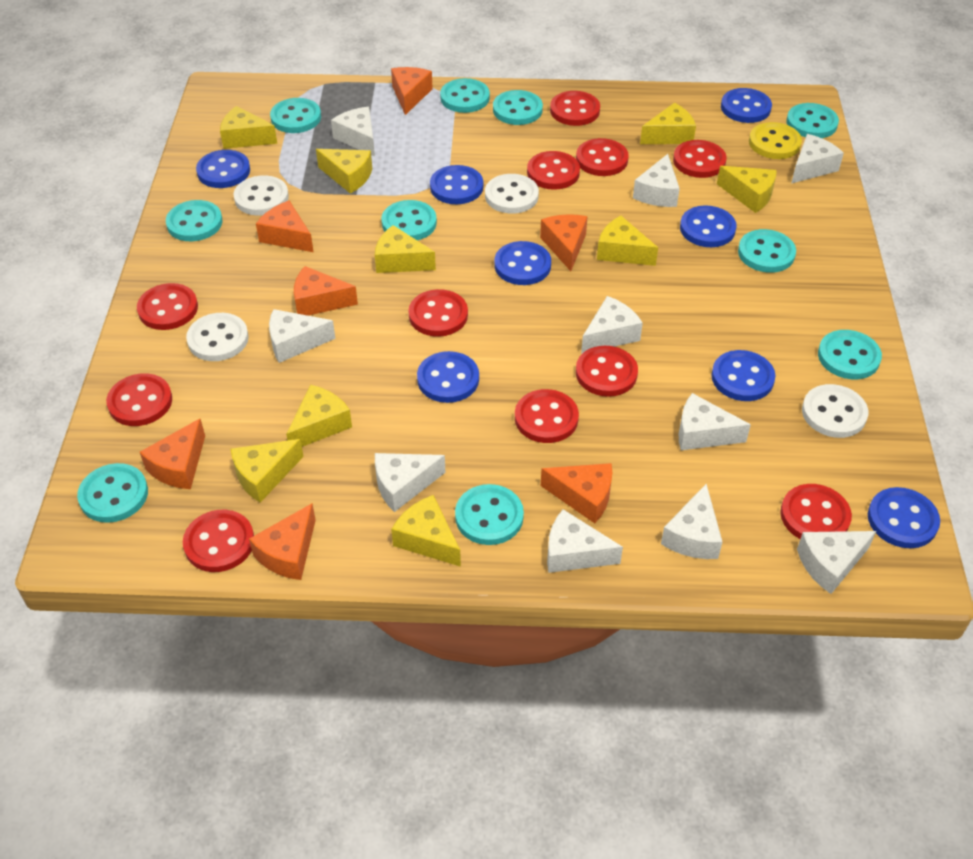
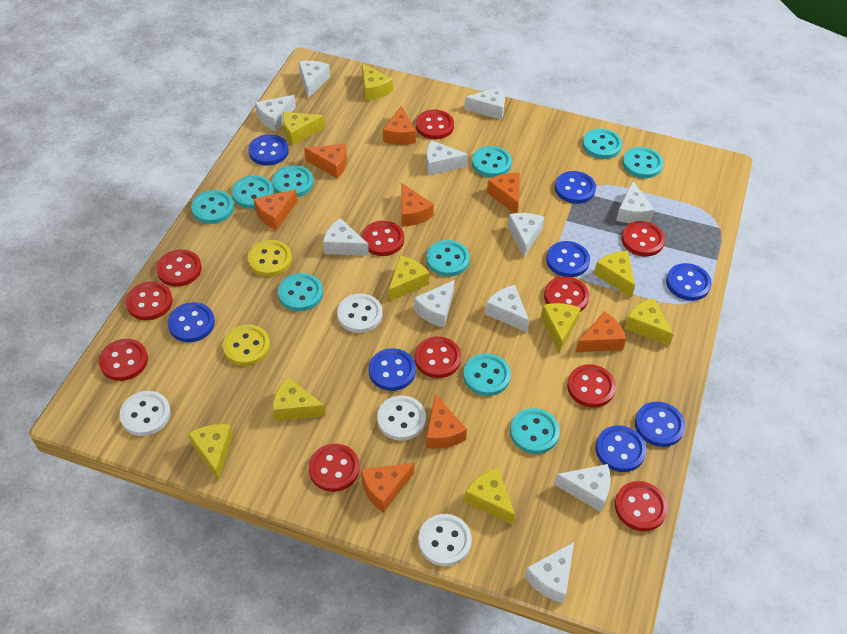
orange cheese: 7 -> 8
white cheese: 10 -> 11
yellow button: 1 -> 2

